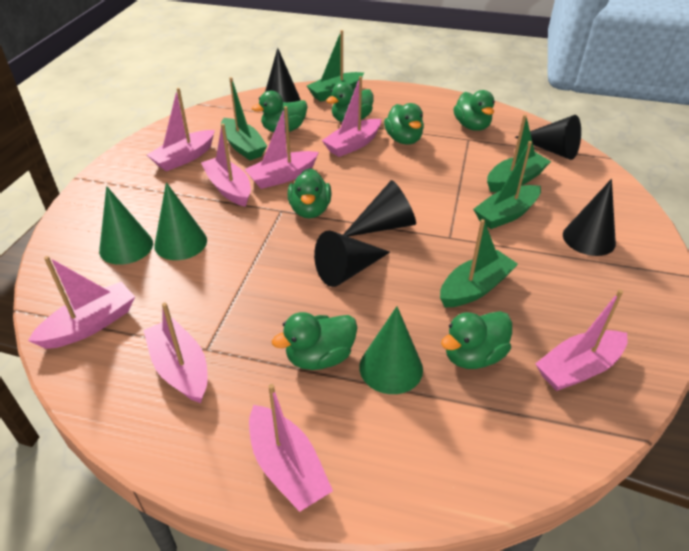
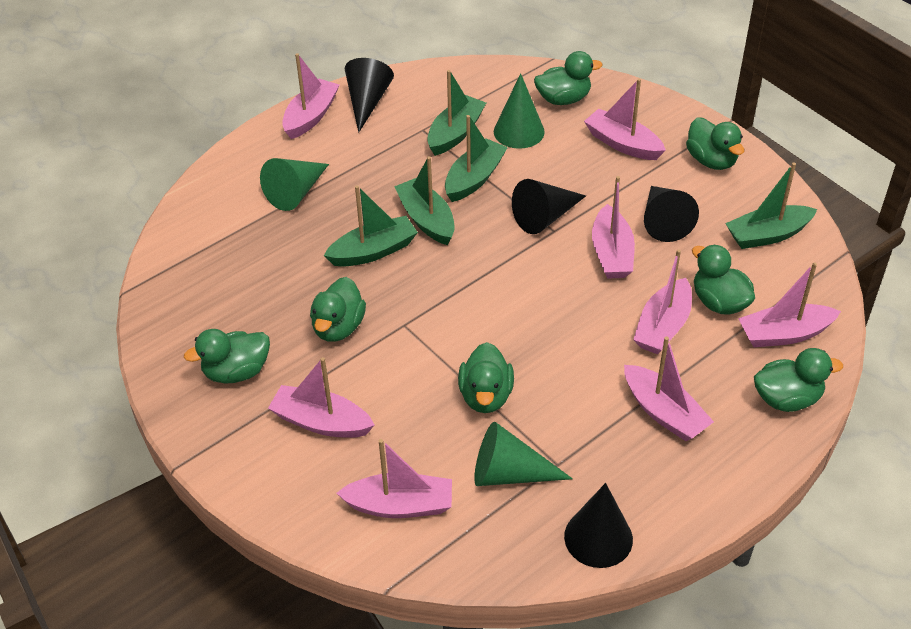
black cone: 5 -> 4

